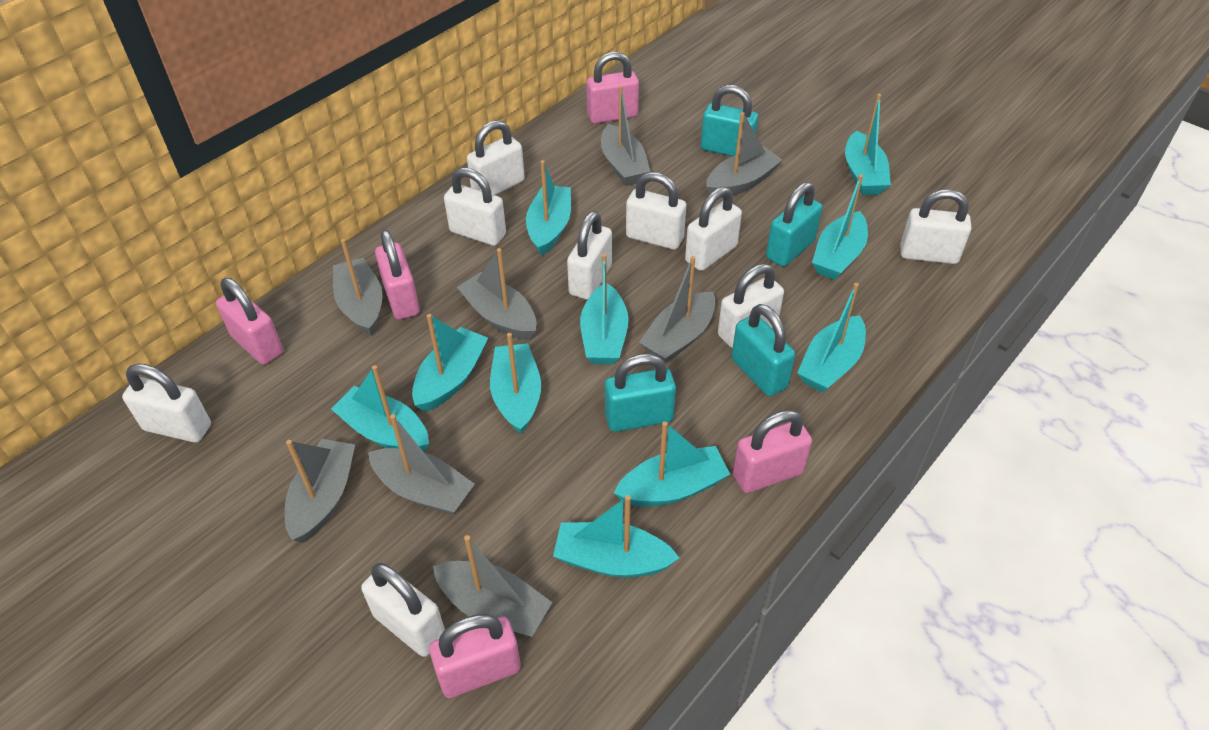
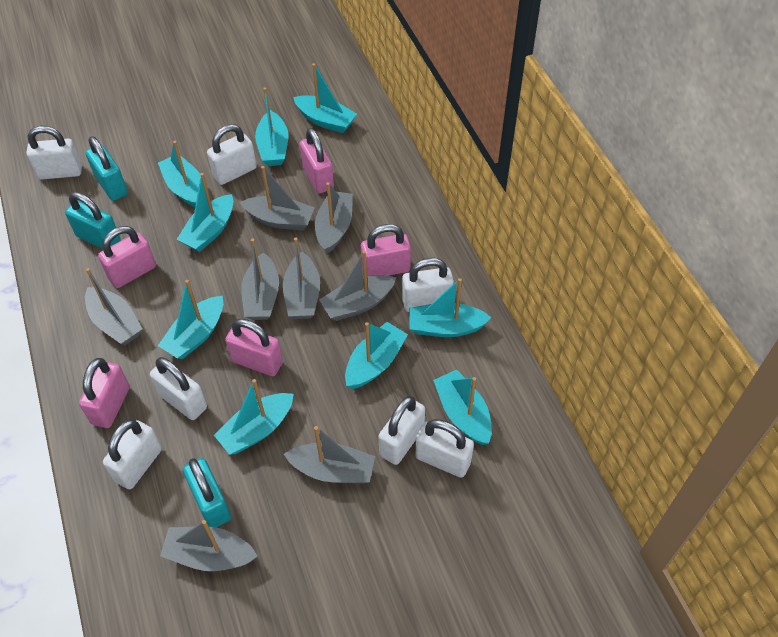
turquoise boat: 10 -> 9
turquoise padlock: 4 -> 3
white padlock: 9 -> 7

